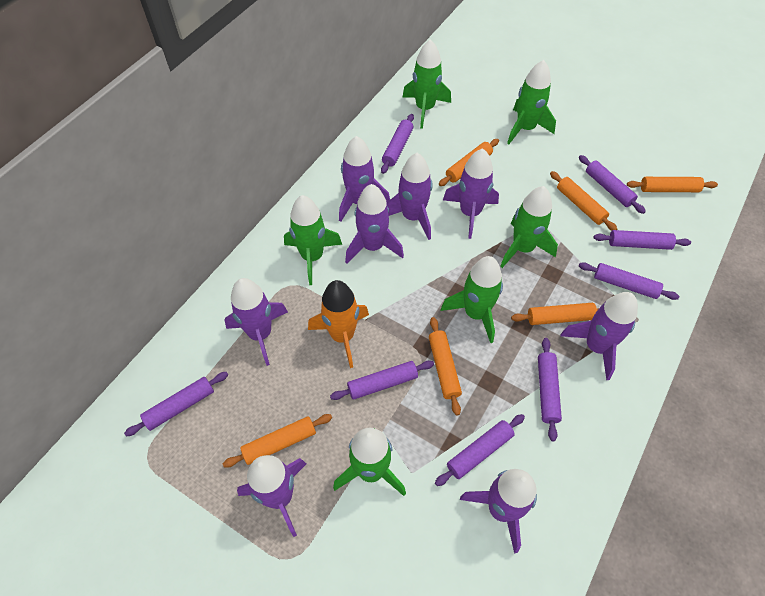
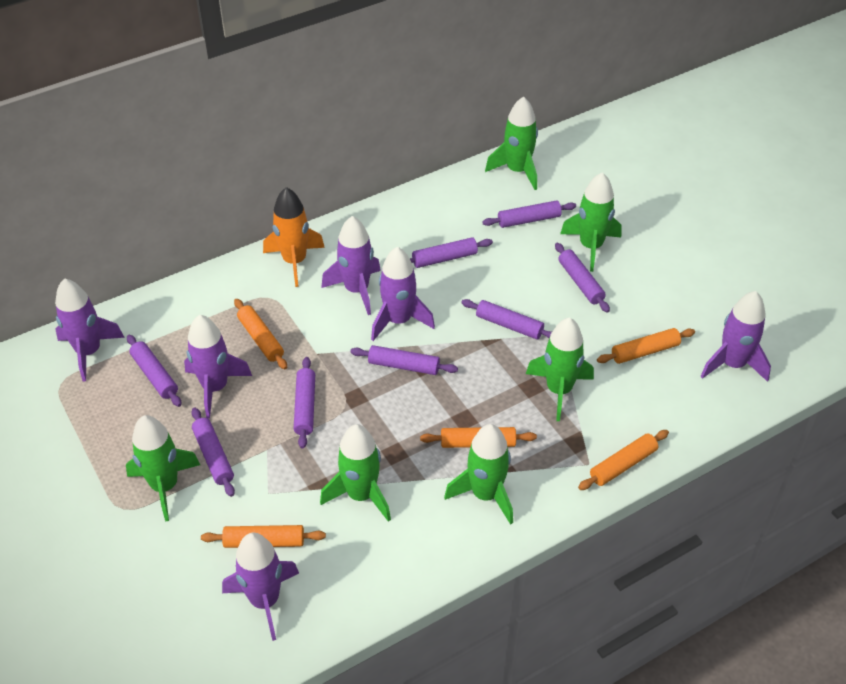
orange rolling pin: 6 -> 5
purple rocket: 8 -> 6

